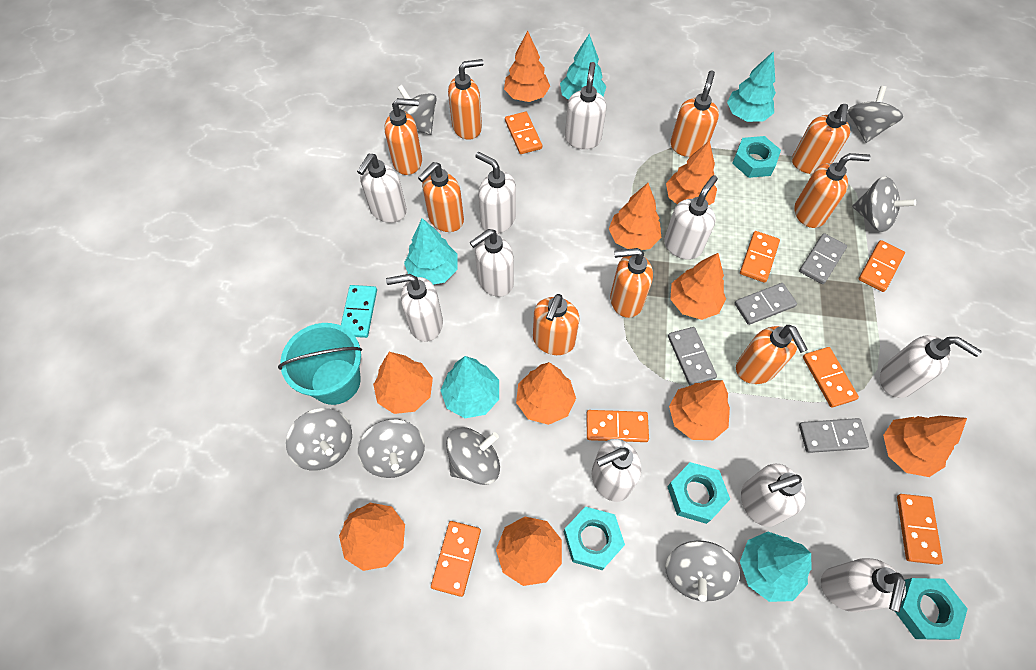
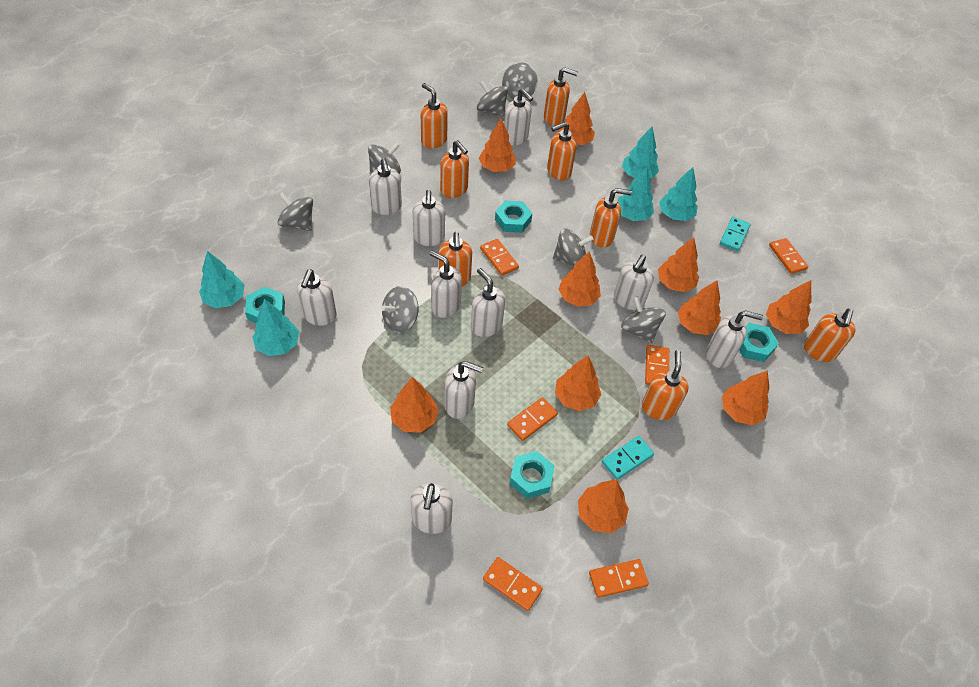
grey domino: 4 -> 0
orange domino: 7 -> 6
orange soap dispenser: 9 -> 8
turquoise bucket: 1 -> 0
turquoise domino: 1 -> 2

